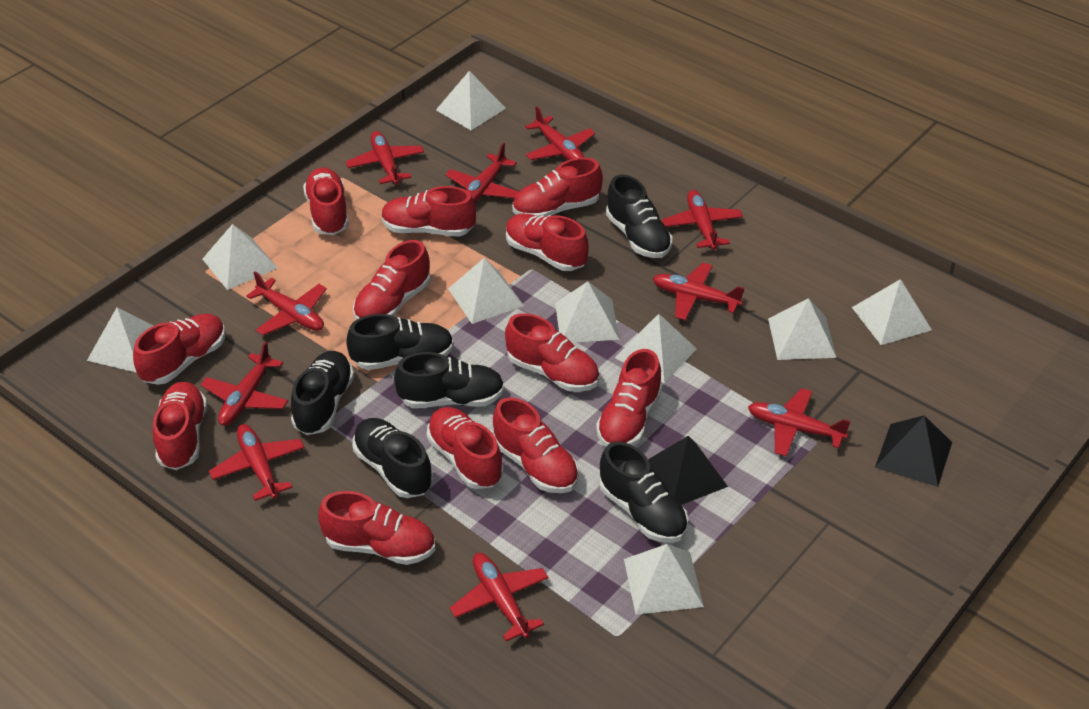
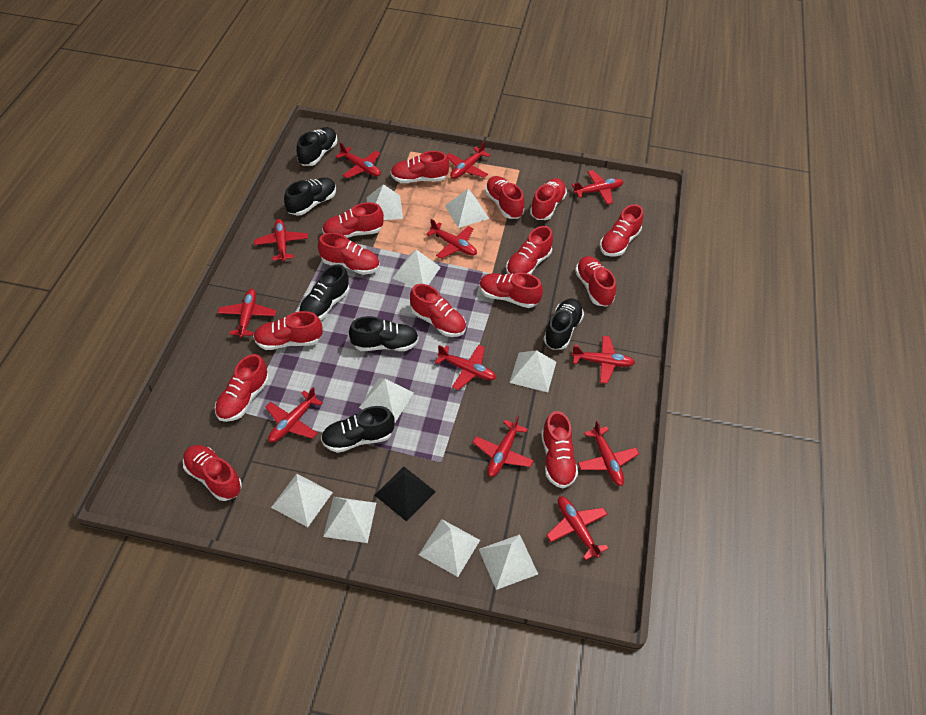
black pyramid: 2 -> 1
red plane: 10 -> 12
red shoe: 12 -> 14

